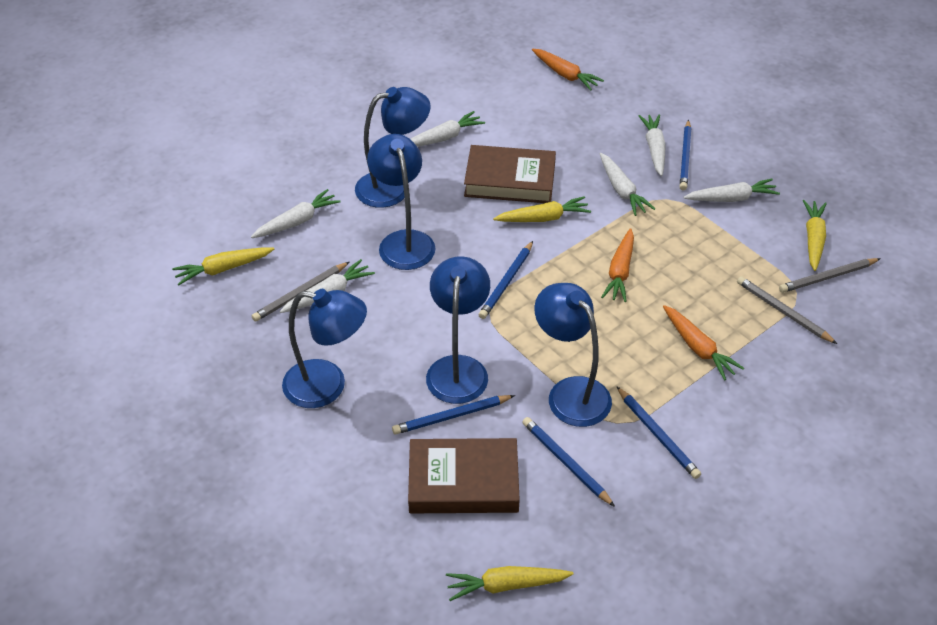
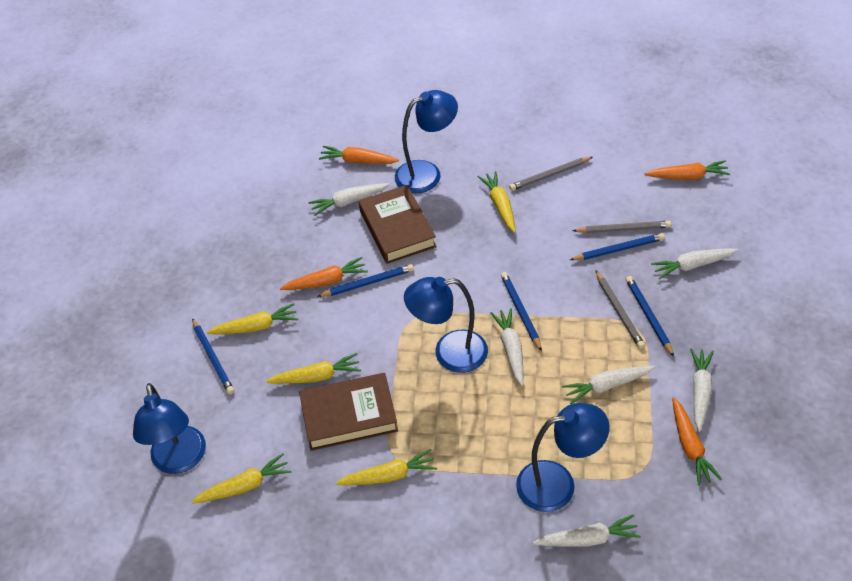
blue lamp: 5 -> 4
orange carrot: 3 -> 4
yellow carrot: 4 -> 5

